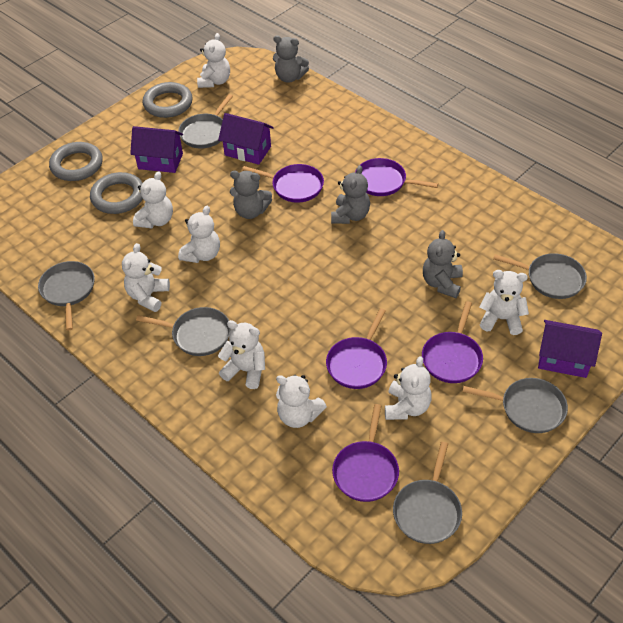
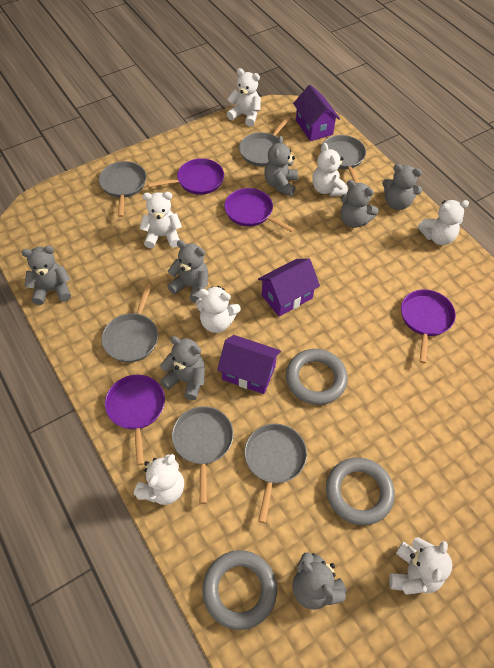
grey teddy bear: 4 -> 7
purple pan: 5 -> 4
white teddy bear: 8 -> 7

